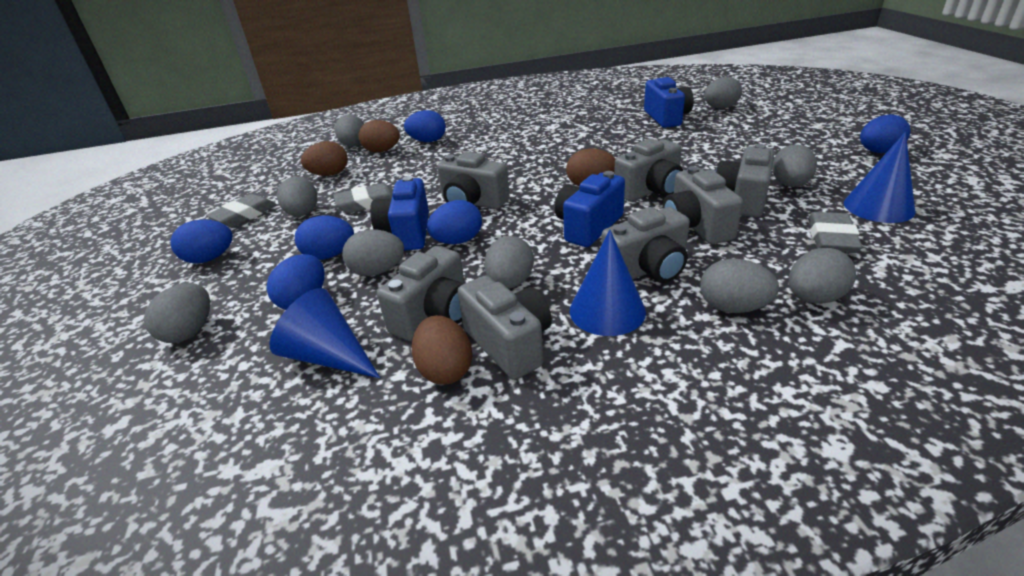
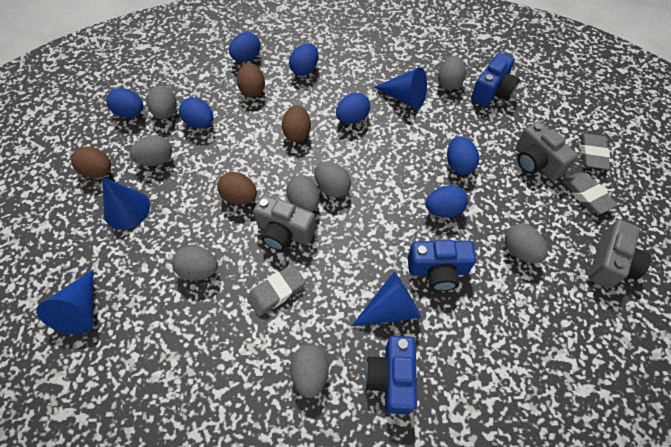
blue cone: 3 -> 4
blue egg: 6 -> 7
grey camera: 7 -> 3
grey egg: 9 -> 8

